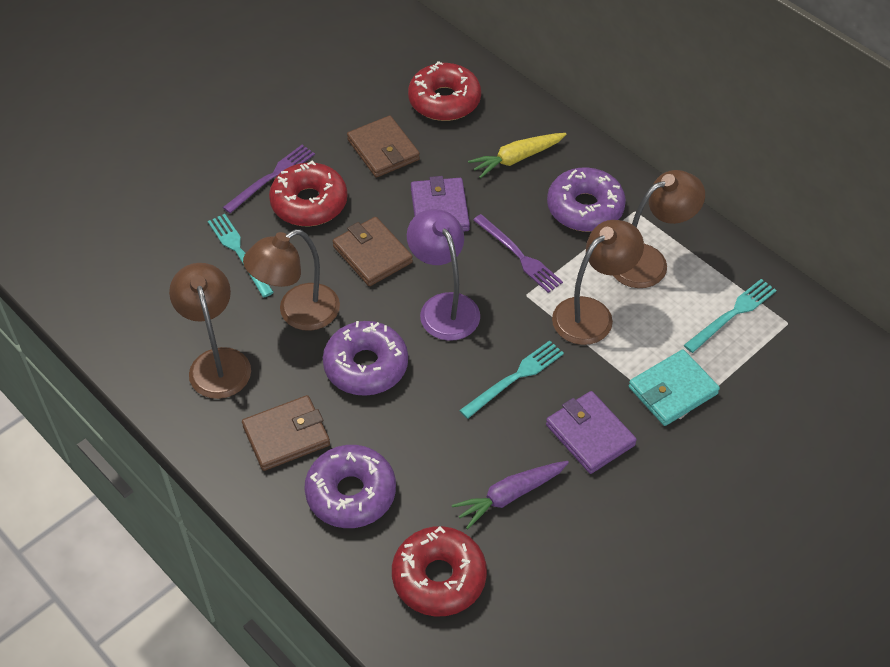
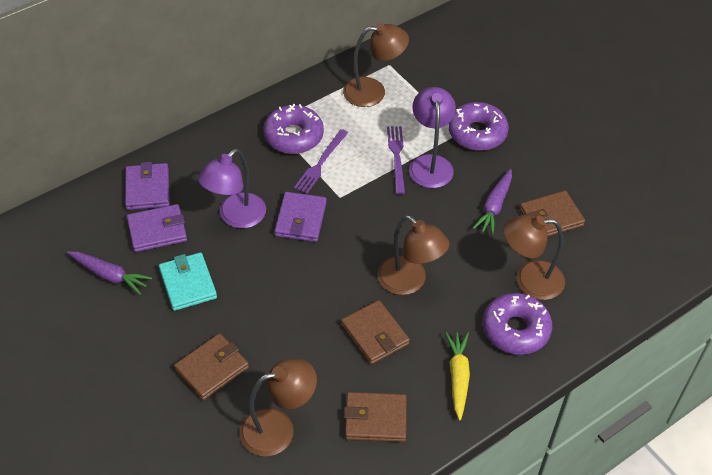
brown wallet: 3 -> 4
purple carrot: 1 -> 2
purple lamp: 1 -> 2
purple wallet: 2 -> 3
red donut: 3 -> 0
turquoise fork: 3 -> 0

